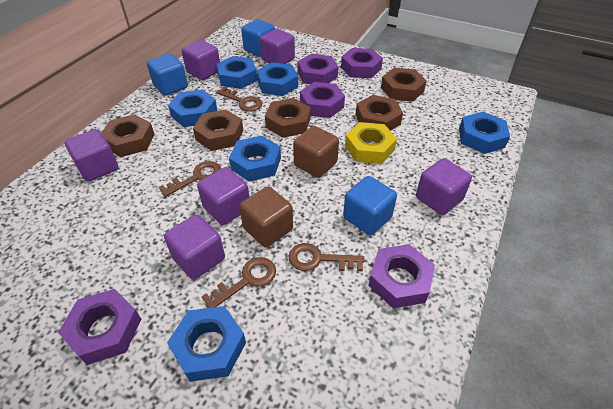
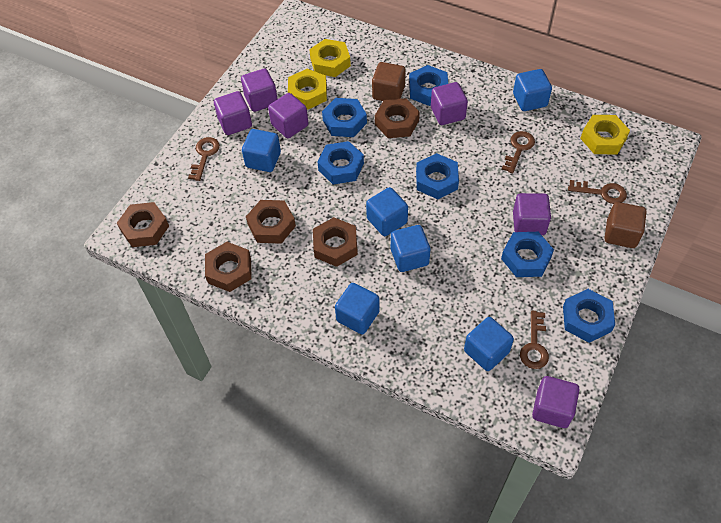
blue cube: 3 -> 6
purple nut: 5 -> 0
yellow nut: 1 -> 3

